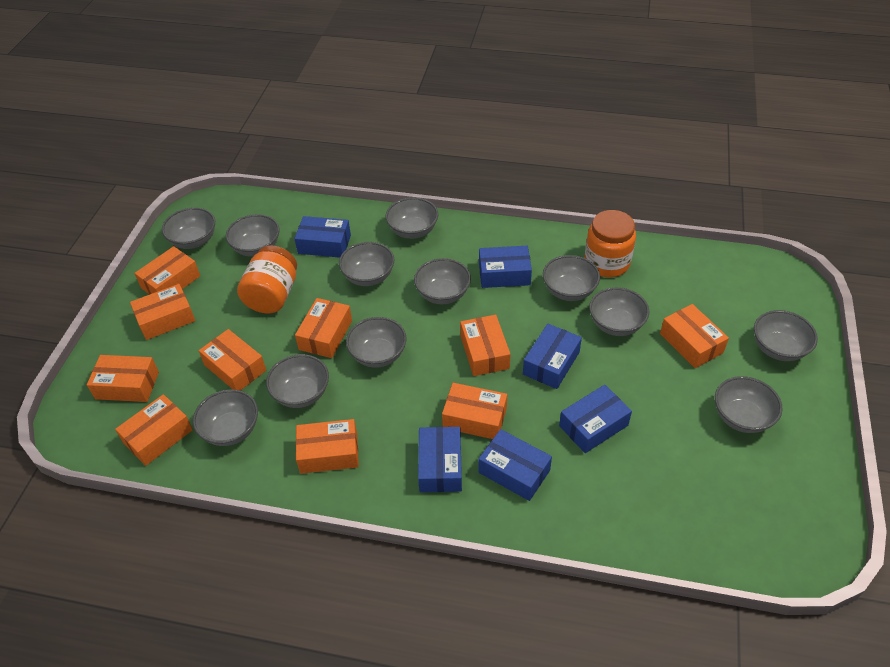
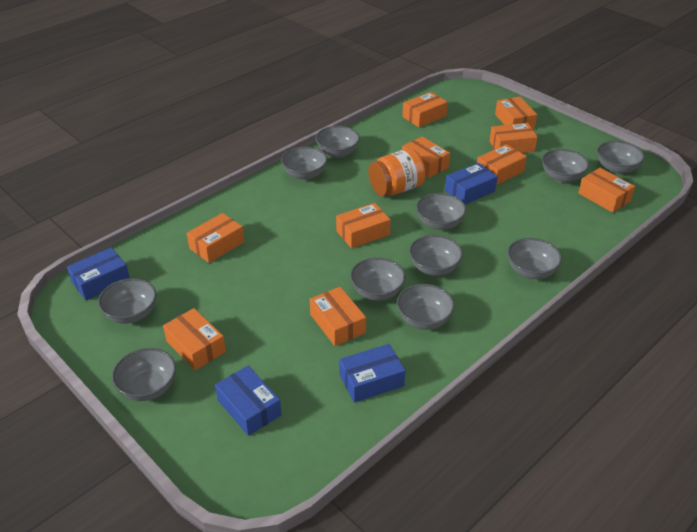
blue box: 6 -> 4
grey bowl: 12 -> 11
orange jar: 2 -> 1

